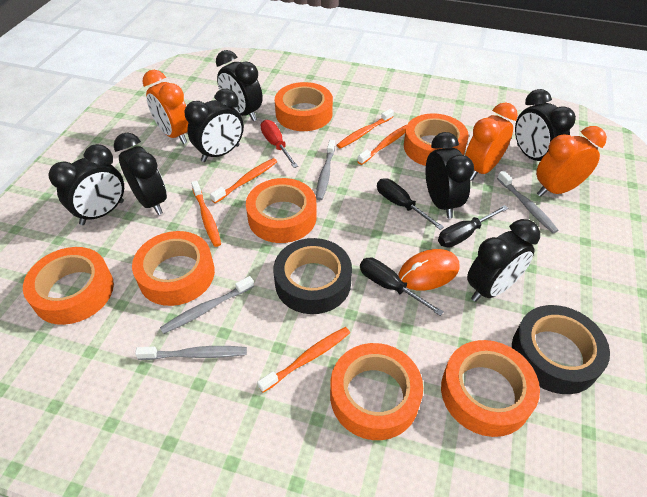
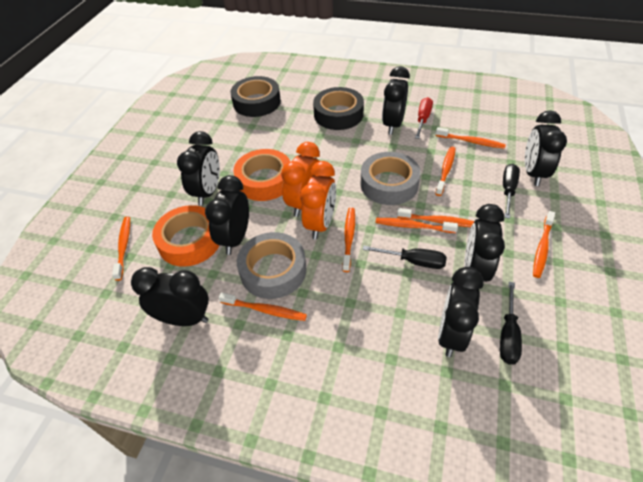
grey tape: 0 -> 2
grey toothbrush: 4 -> 0
orange clock: 3 -> 2
orange mouse: 1 -> 0
orange tape: 7 -> 2
orange toothbrush: 5 -> 8

